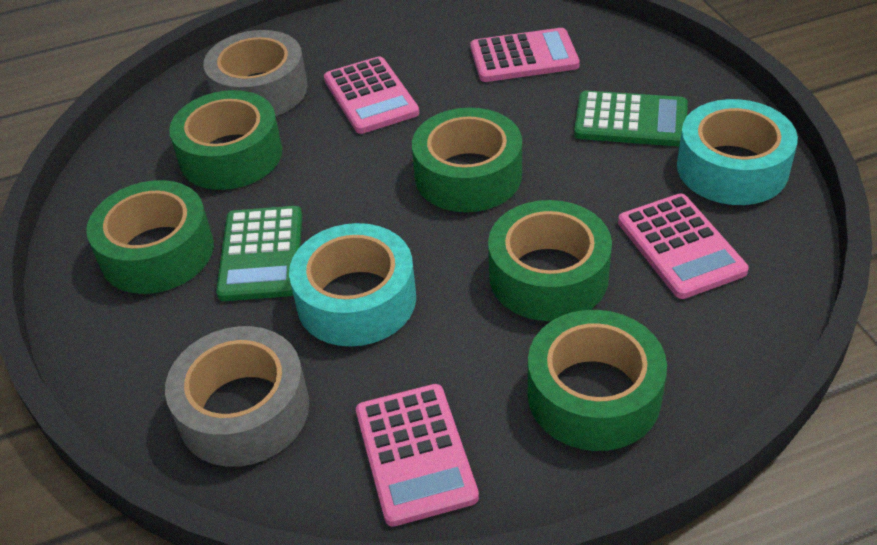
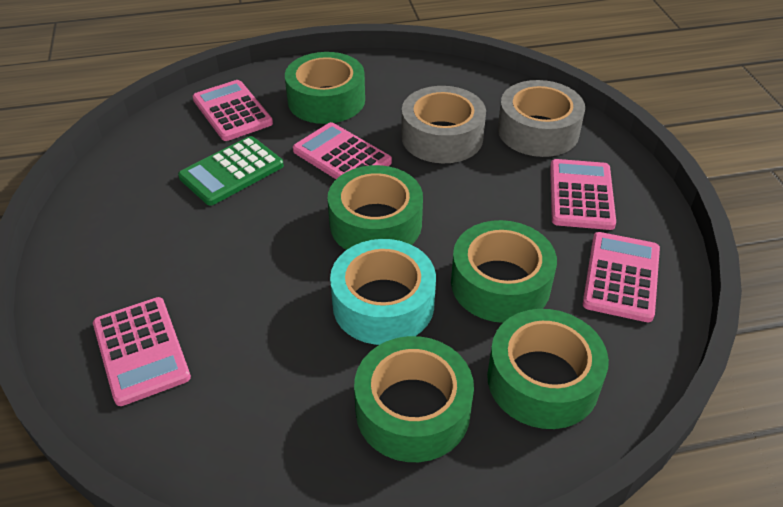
green calculator: 2 -> 1
pink calculator: 4 -> 5
turquoise tape: 2 -> 1

